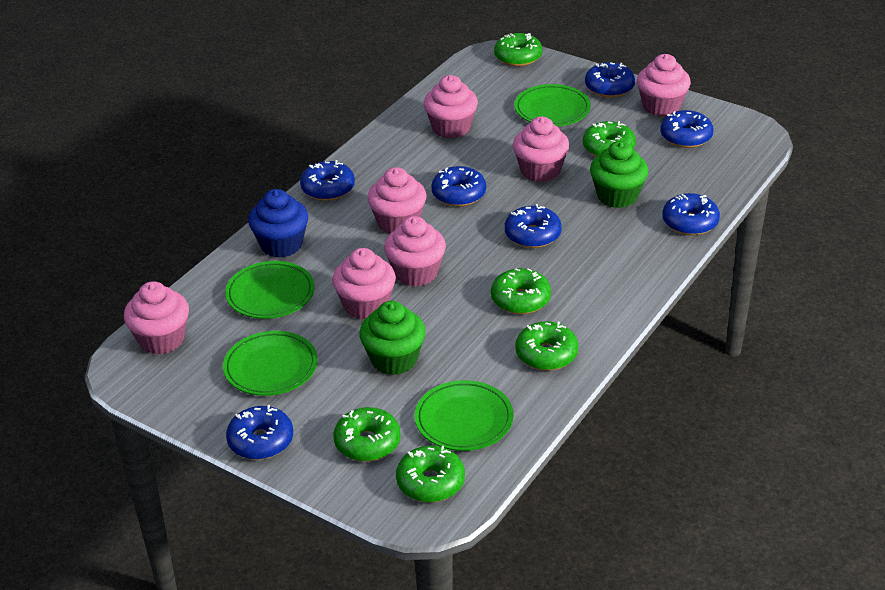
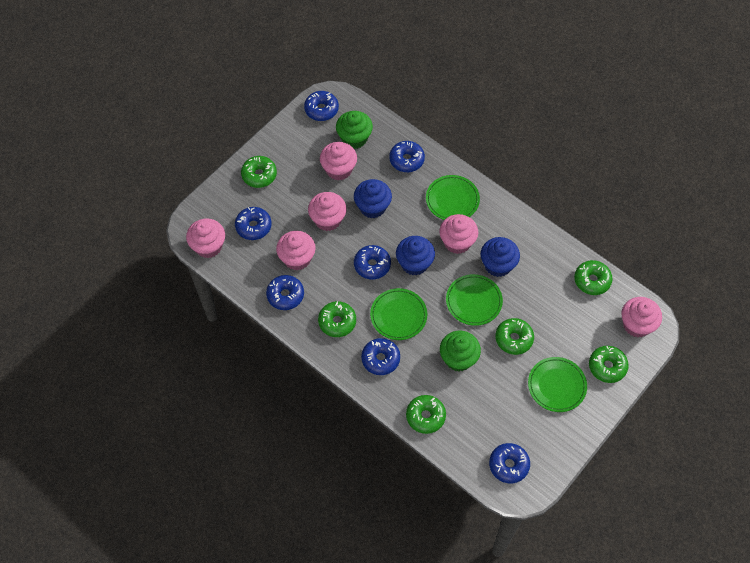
blue cupcake: 1 -> 3
pink cupcake: 7 -> 6

